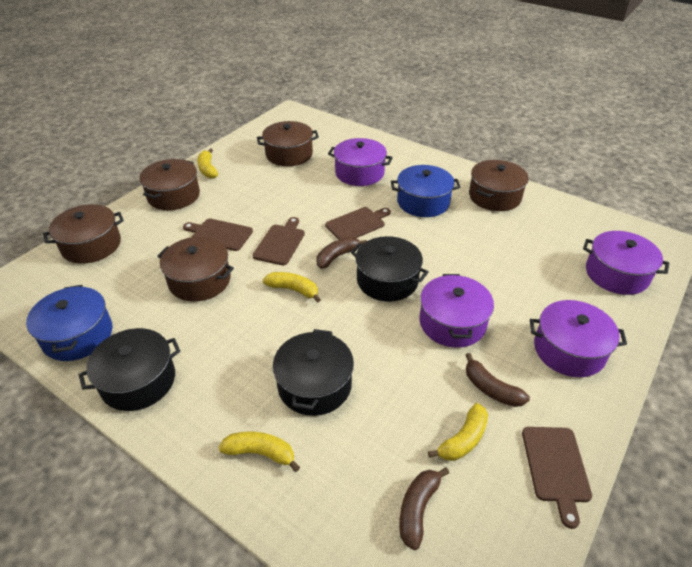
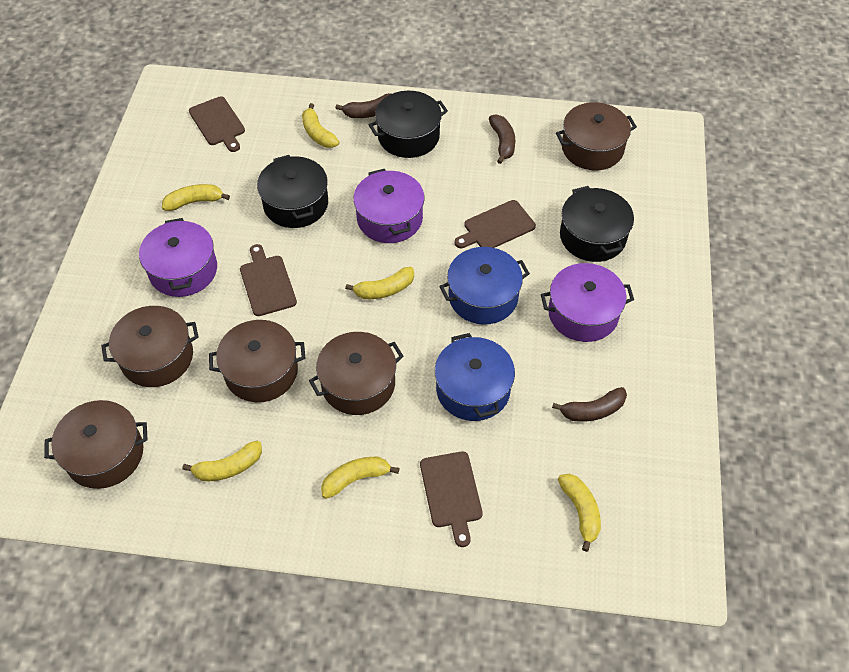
purple pot: 4 -> 3
yellow banana: 4 -> 6

